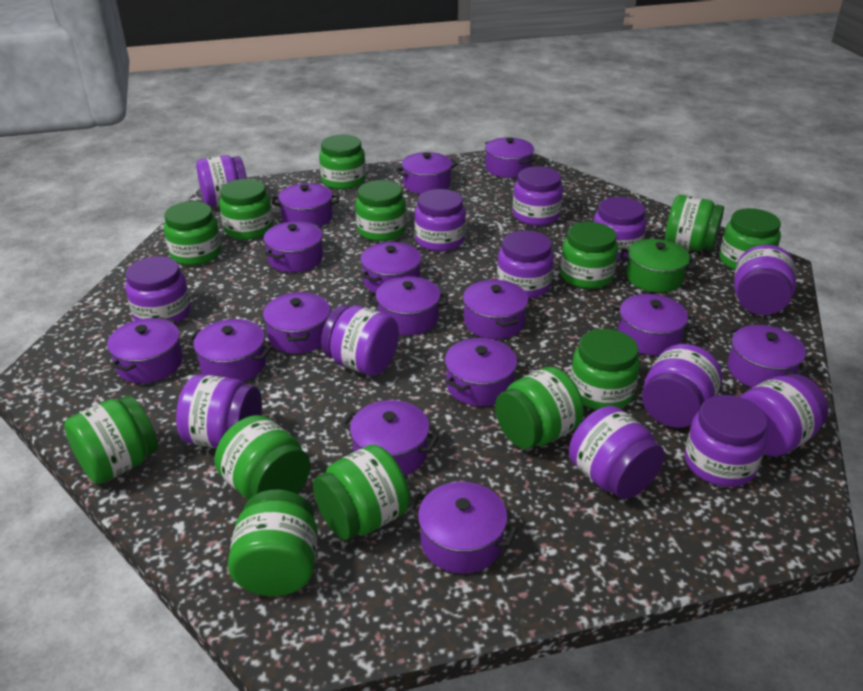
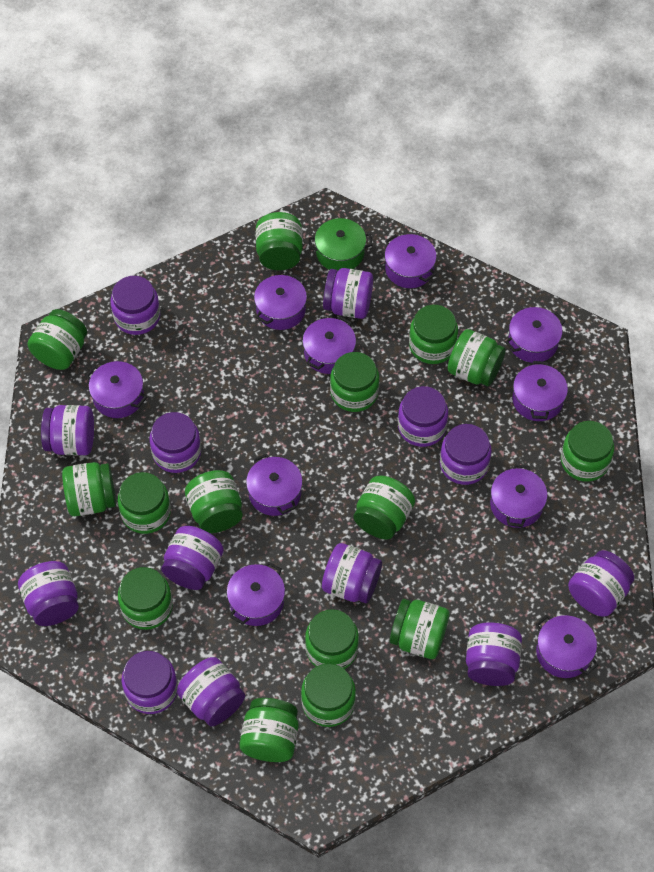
green jar: 13 -> 15
purple pot: 15 -> 10

